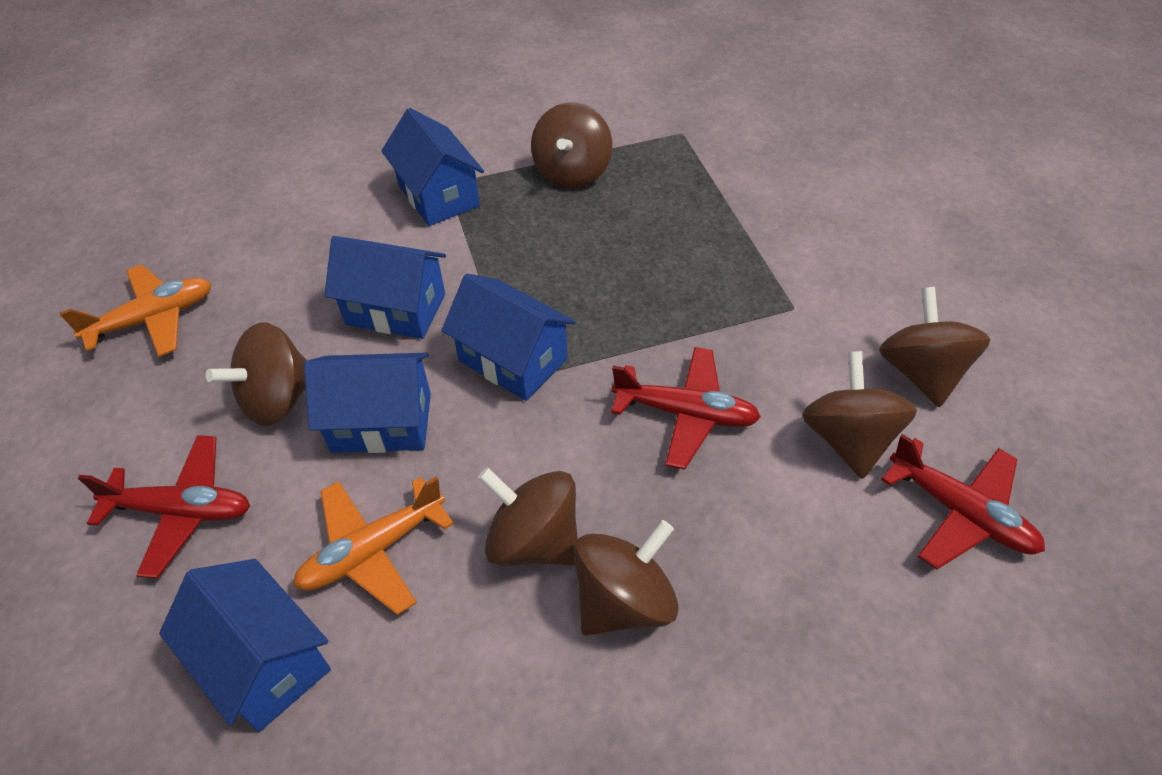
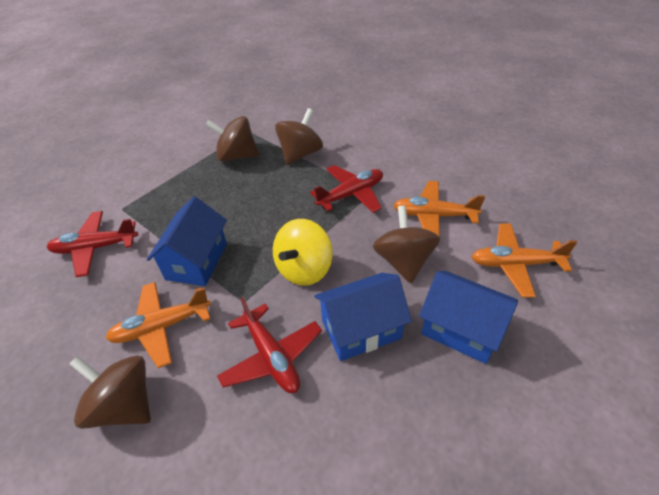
blue house: 5 -> 3
brown spinning top: 6 -> 4
orange plane: 2 -> 3
yellow spinning top: 0 -> 1

